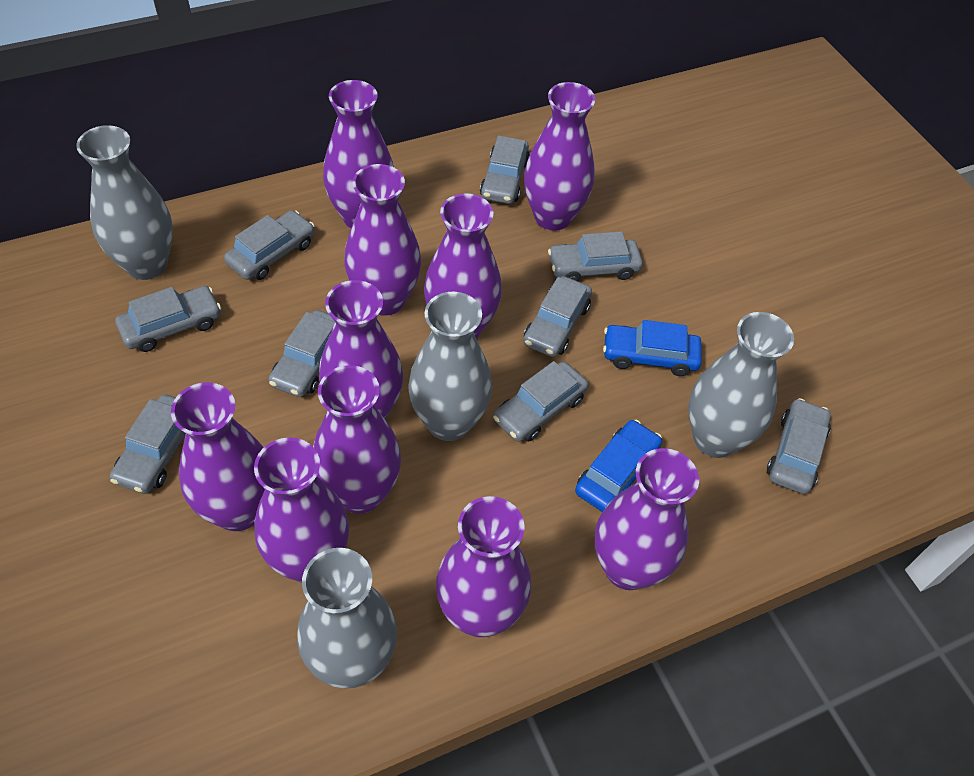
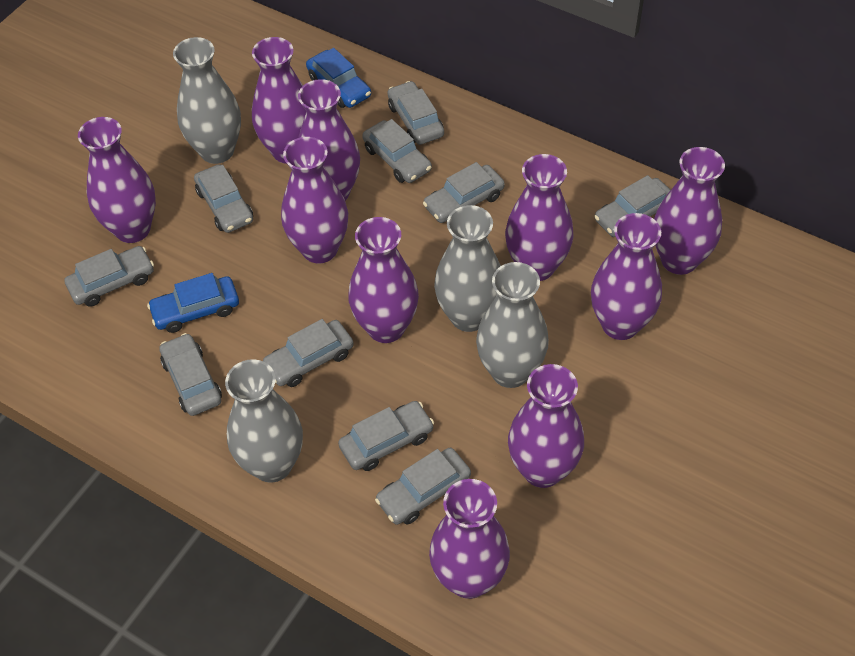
grey car: 9 -> 10

